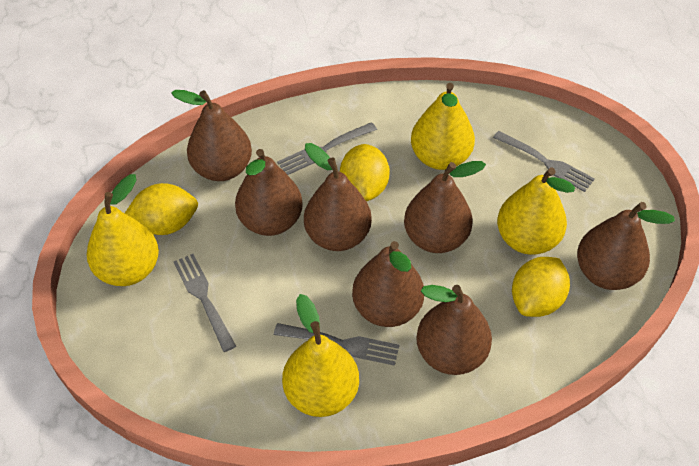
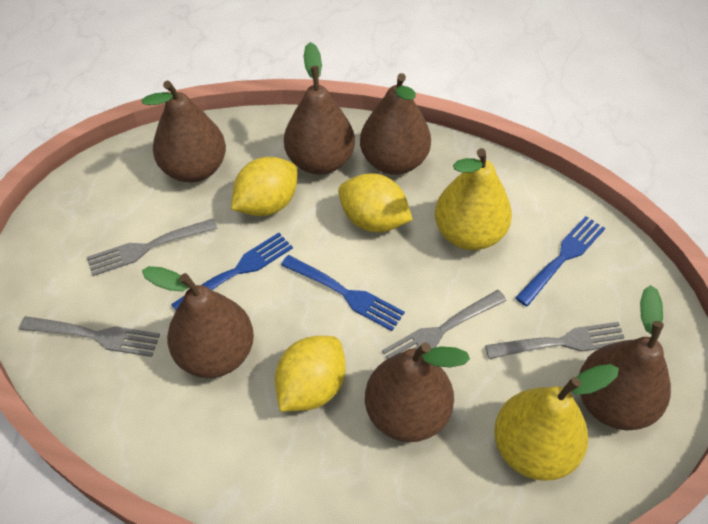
blue fork: 0 -> 3
brown pear: 7 -> 6
yellow pear: 4 -> 2

